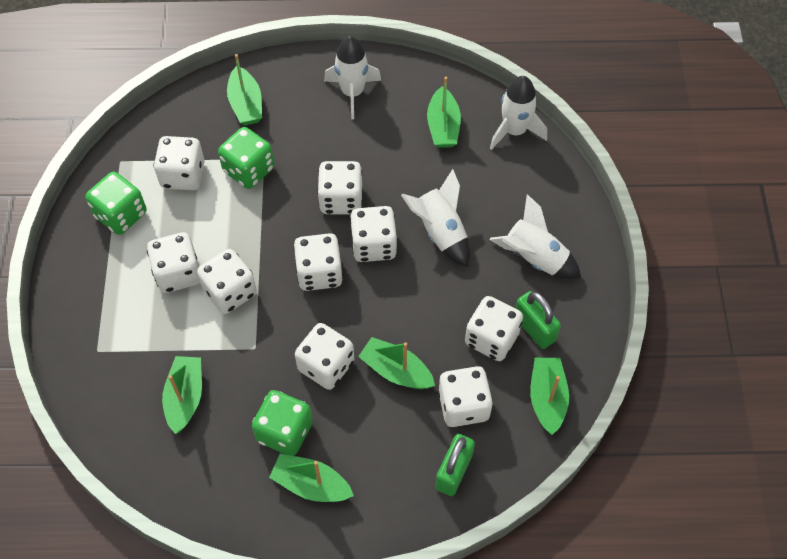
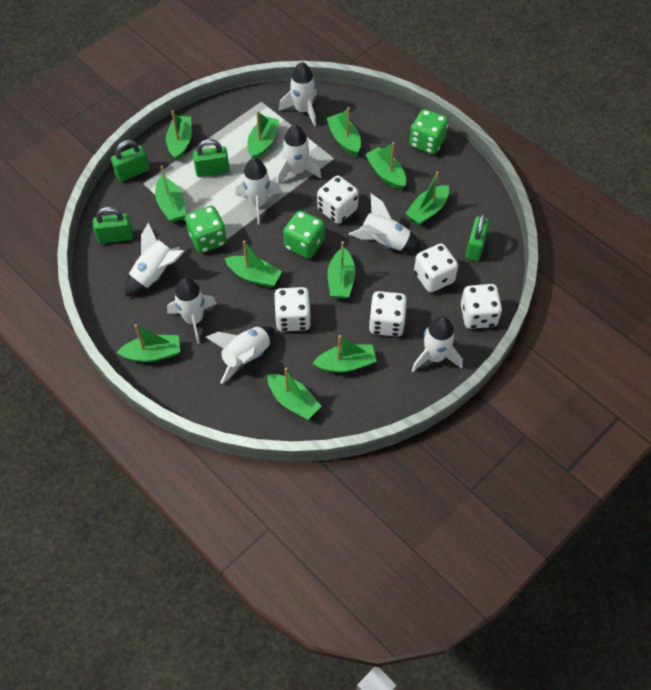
green boat: 6 -> 11
green padlock: 2 -> 4
white dice: 9 -> 5
white rocket: 4 -> 8

